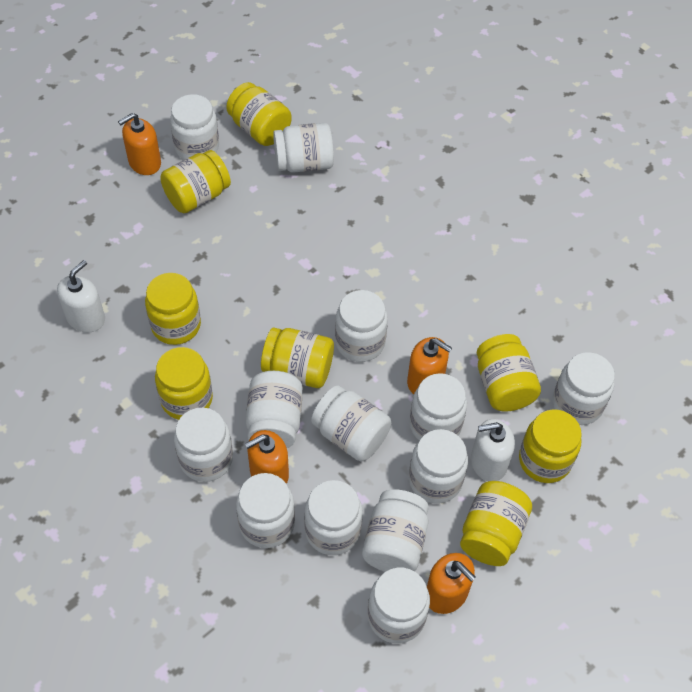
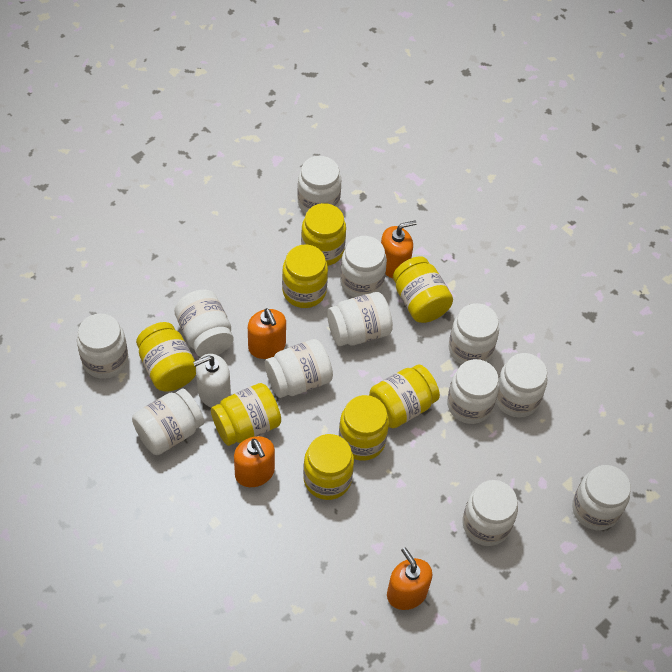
white jar: 13 -> 12
white soap dispenser: 2 -> 1

